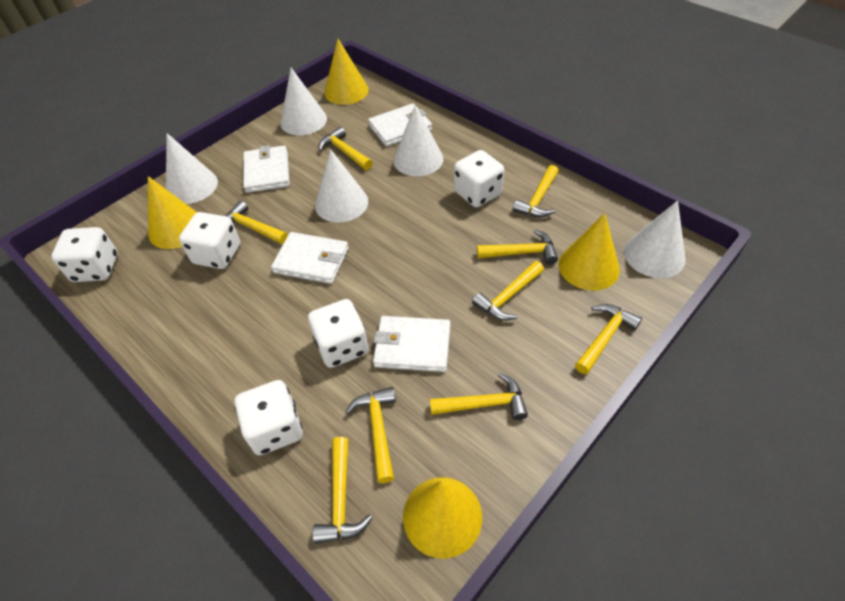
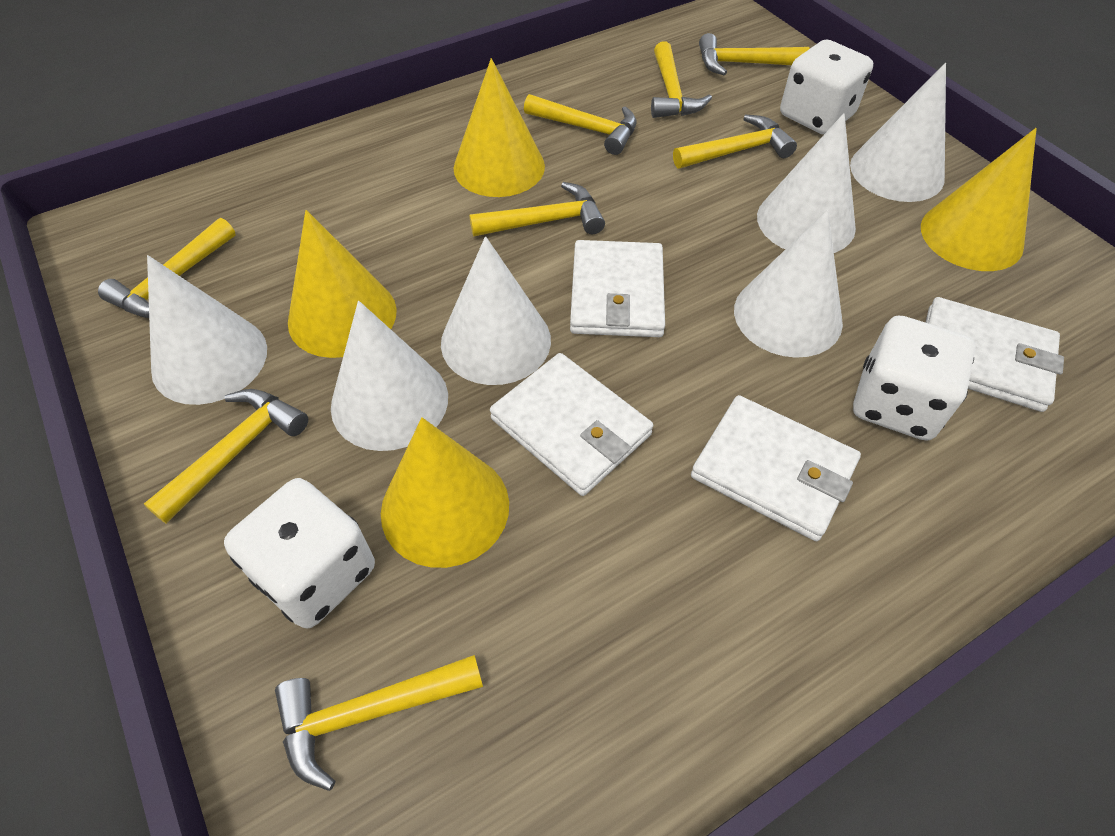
white cone: 5 -> 6
white dice: 5 -> 3
yellow hammer: 9 -> 8

